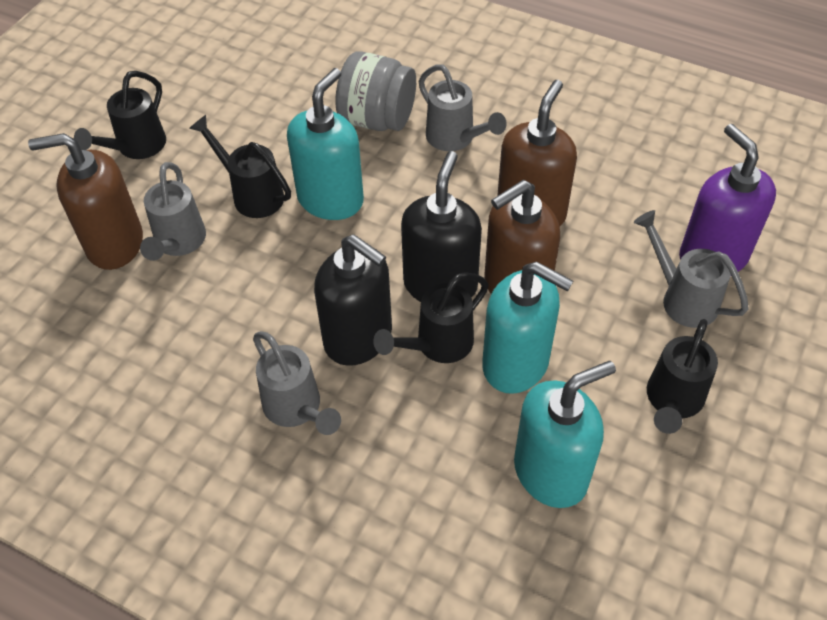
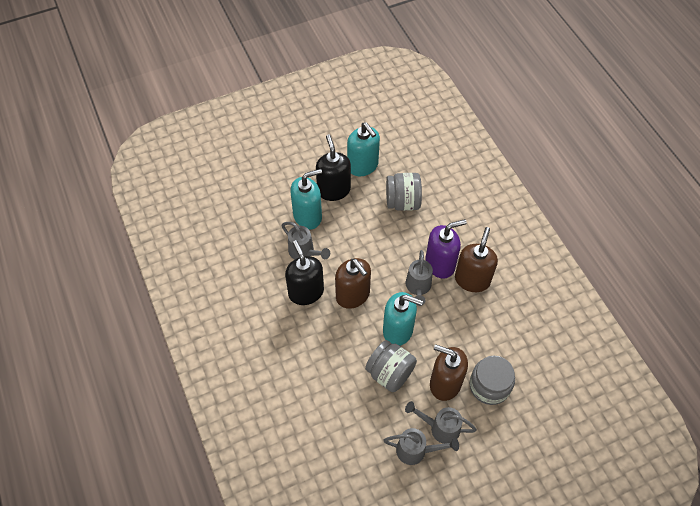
black watering can: 4 -> 0
grey jar: 1 -> 3

